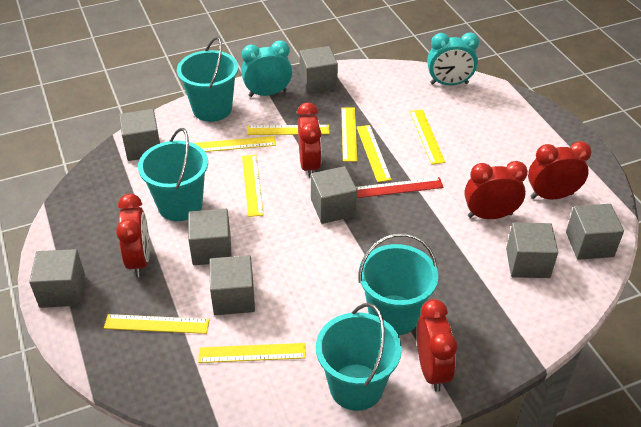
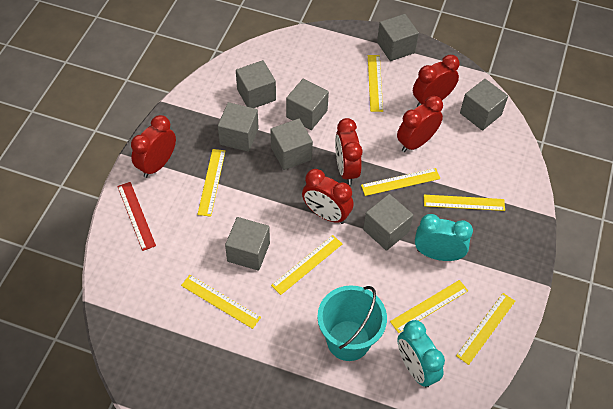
turquoise bucket: 4 -> 1

